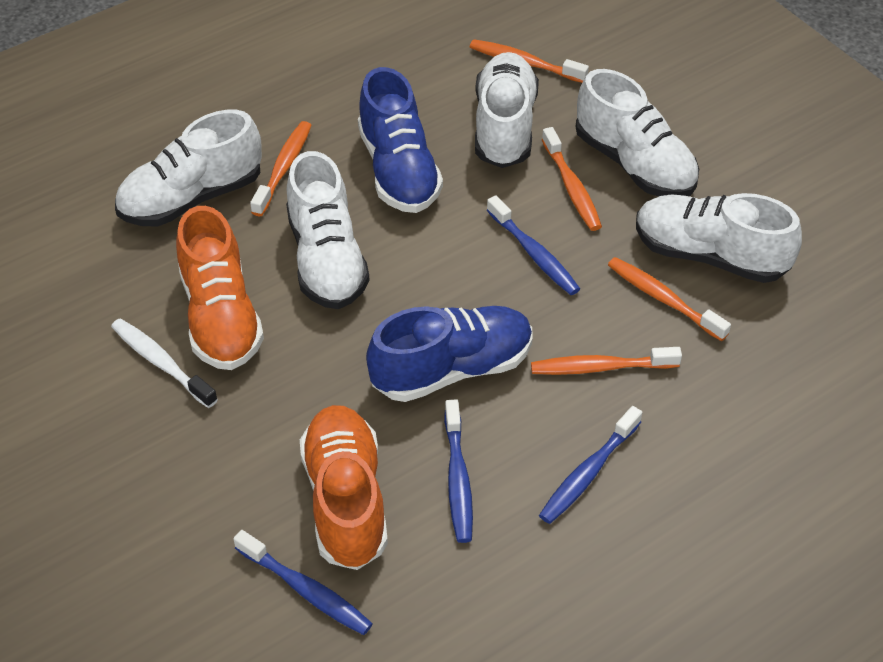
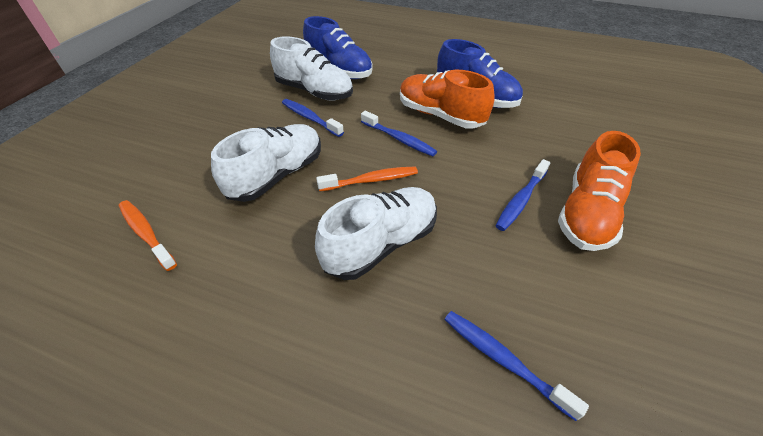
orange toothbrush: 5 -> 2
white shoe: 5 -> 3
white toothbrush: 1 -> 0

